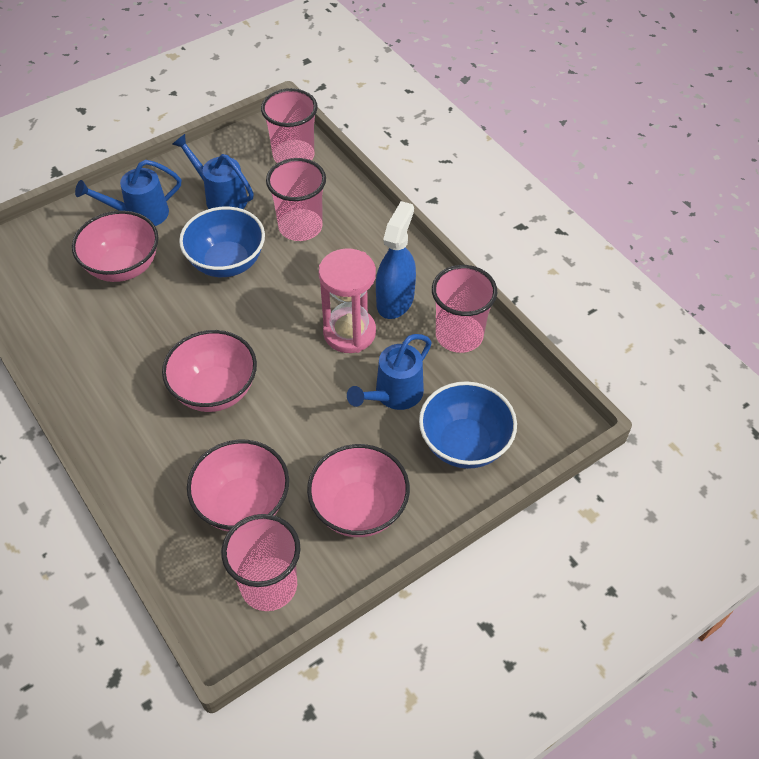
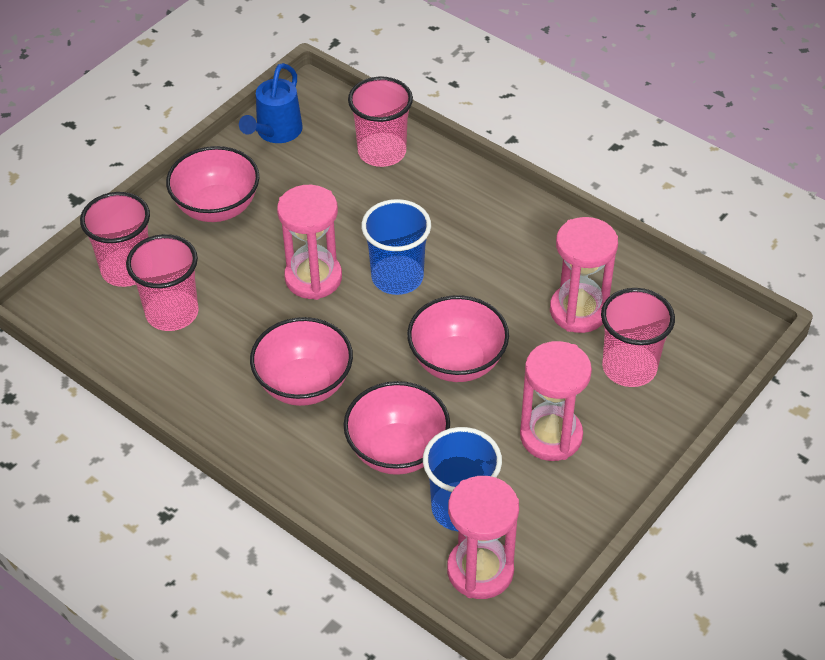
blue bowl: 2 -> 0
blue cup: 0 -> 2
blue spray bottle: 1 -> 0
blue watering can: 3 -> 1
pink hourglass: 1 -> 4

